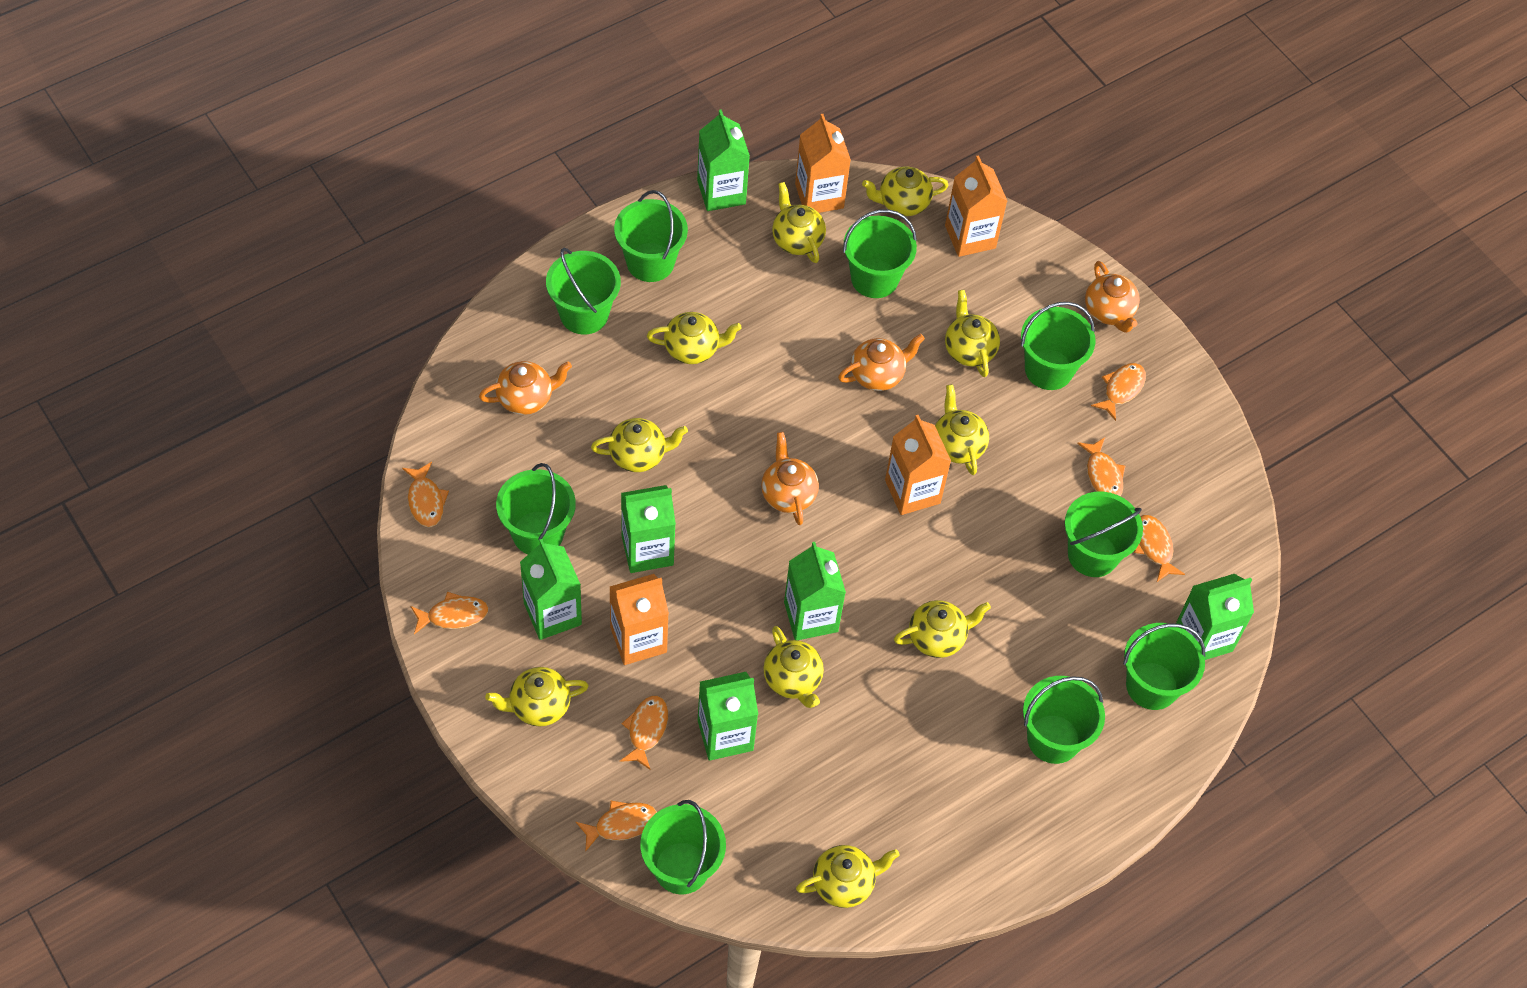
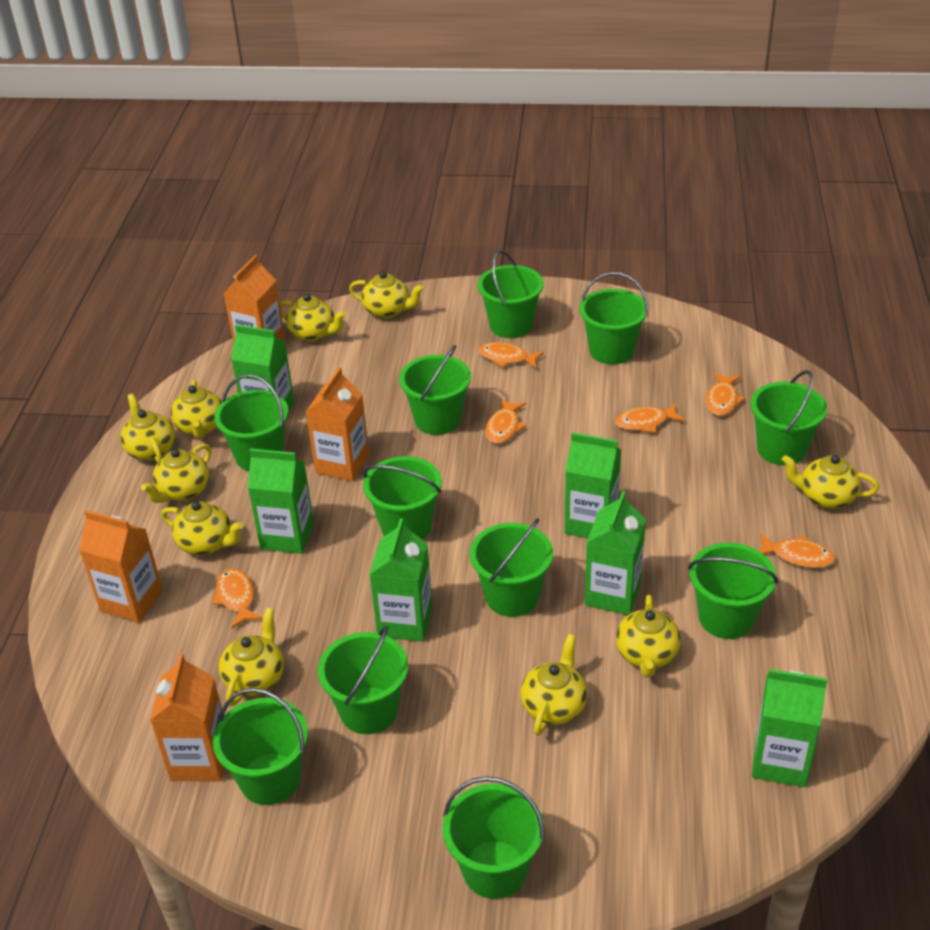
green bucket: 9 -> 11
orange fish: 7 -> 6
orange teapot: 4 -> 0

